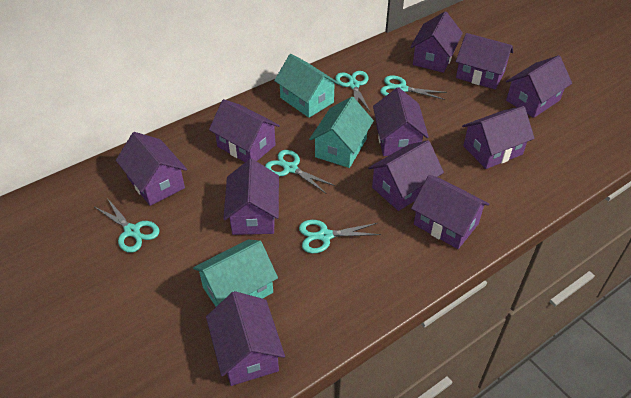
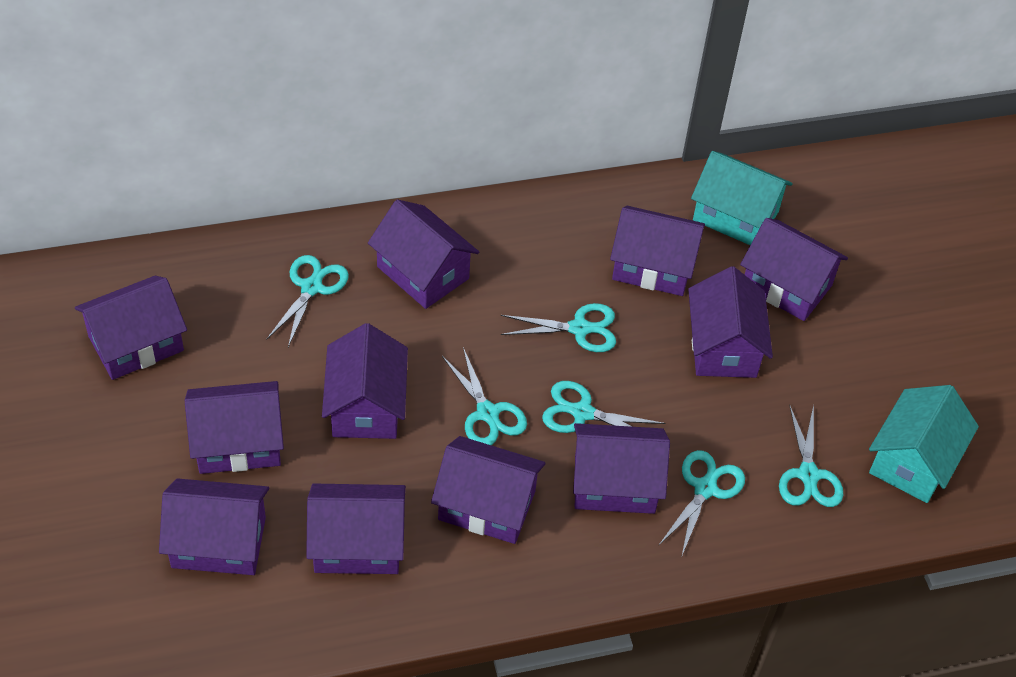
turquoise house: 3 -> 2
turquoise scissors: 5 -> 6

